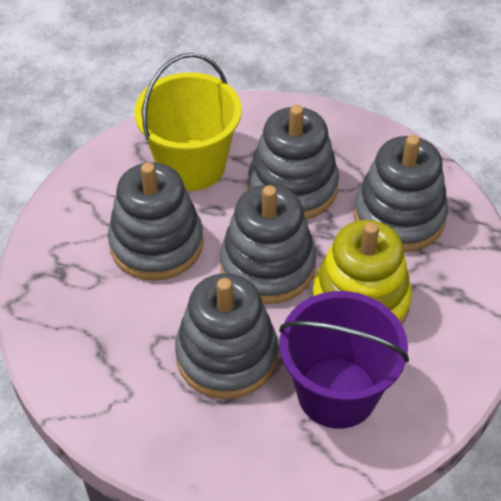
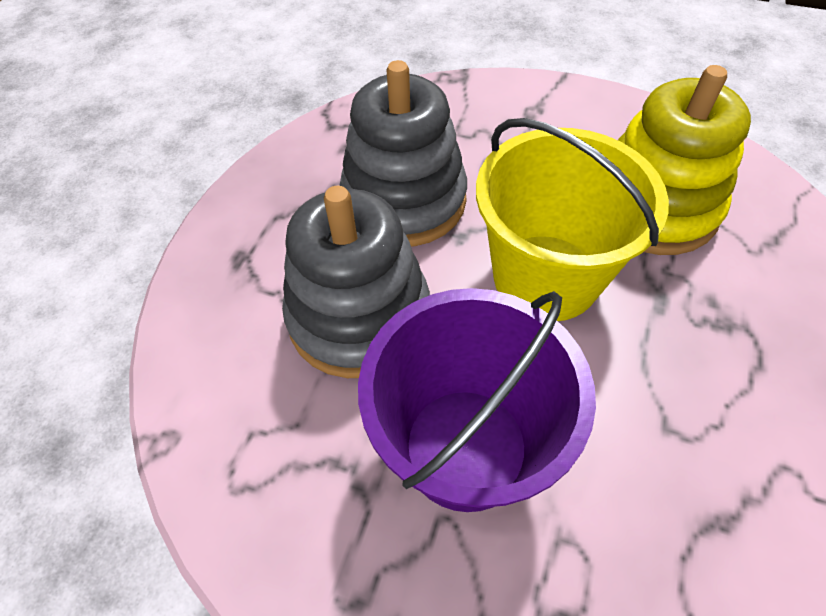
grey stacking toy: 5 -> 2

